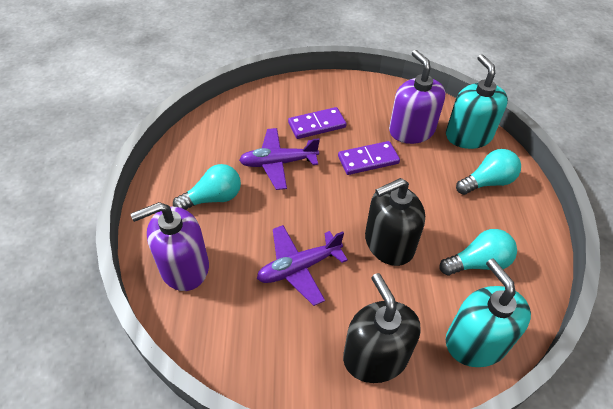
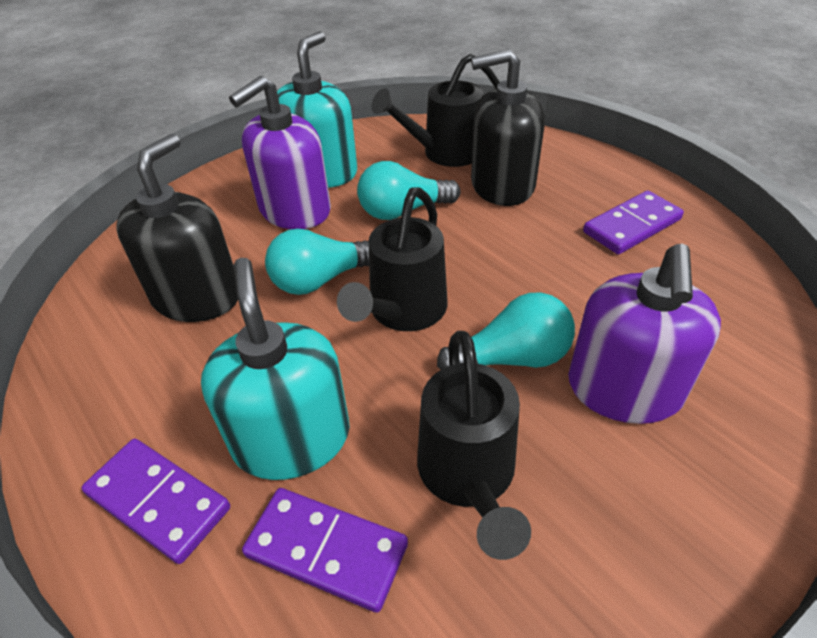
black watering can: 0 -> 3
purple domino: 2 -> 3
purple plane: 2 -> 0

